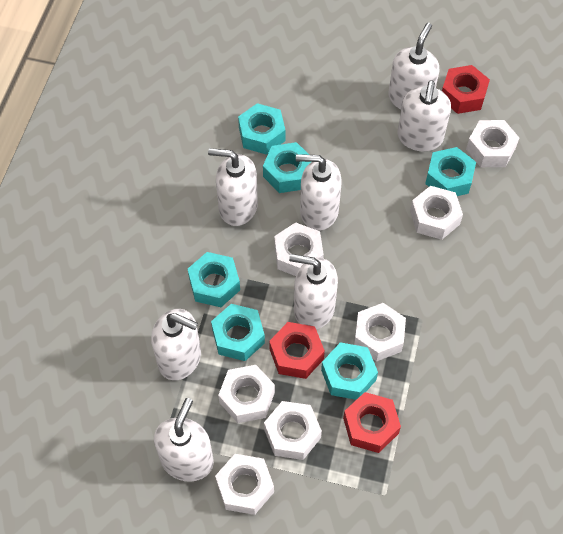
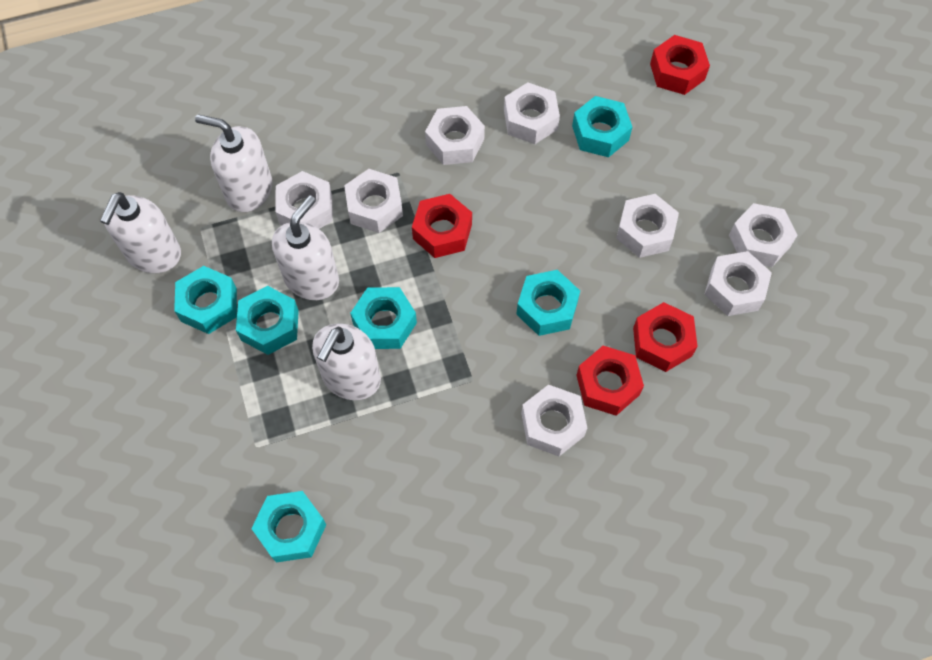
red nut: 3 -> 4
white nut: 7 -> 8
white soap dispenser: 7 -> 4

